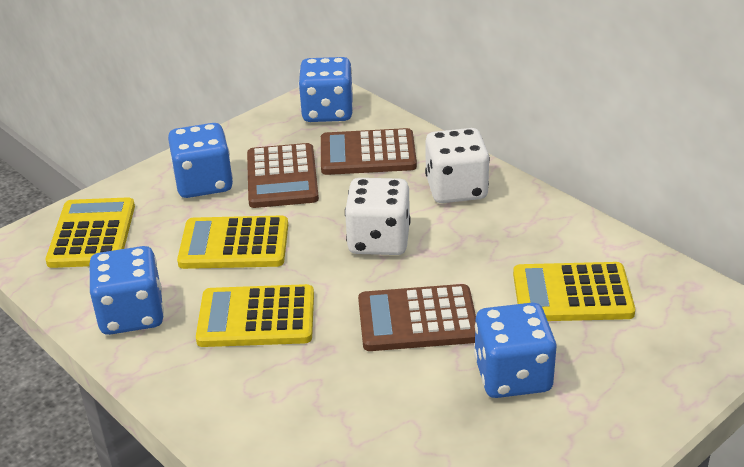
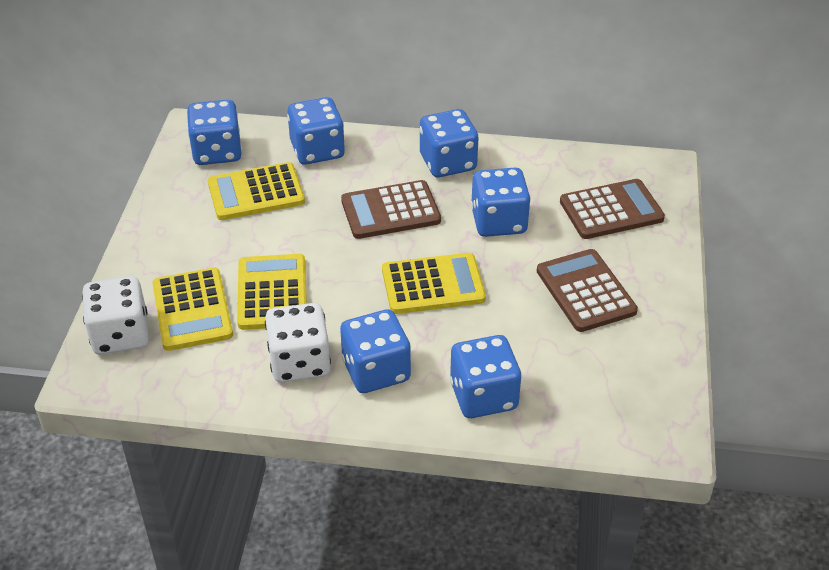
blue dice: 4 -> 6

